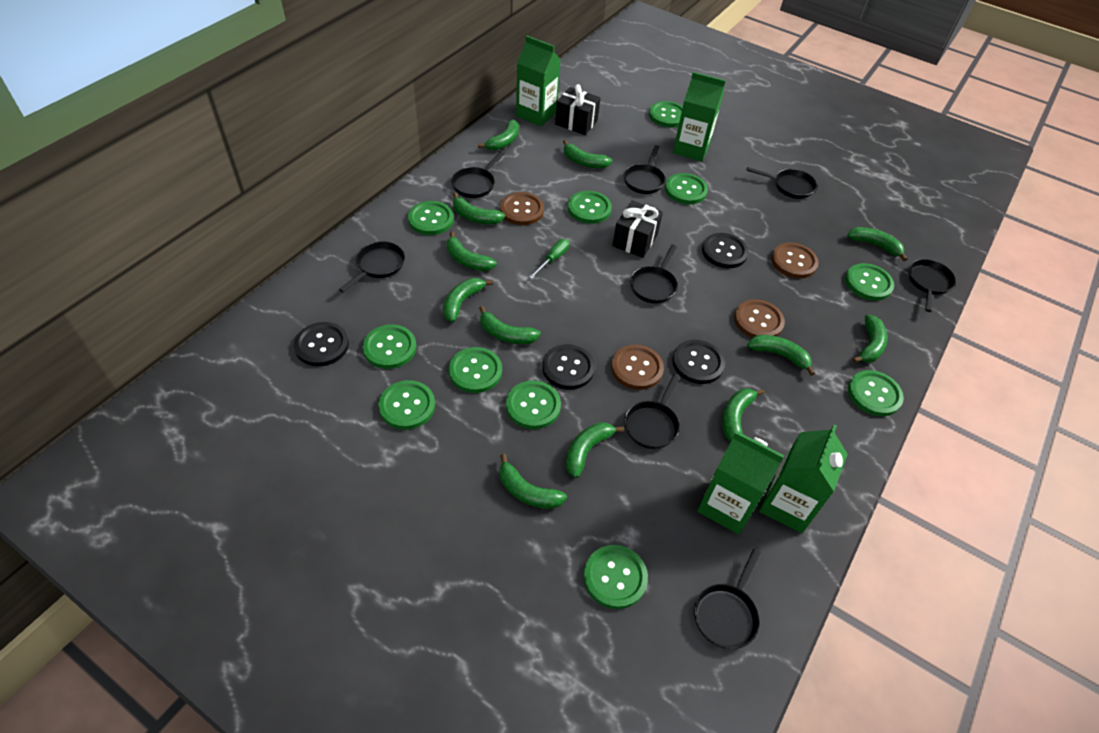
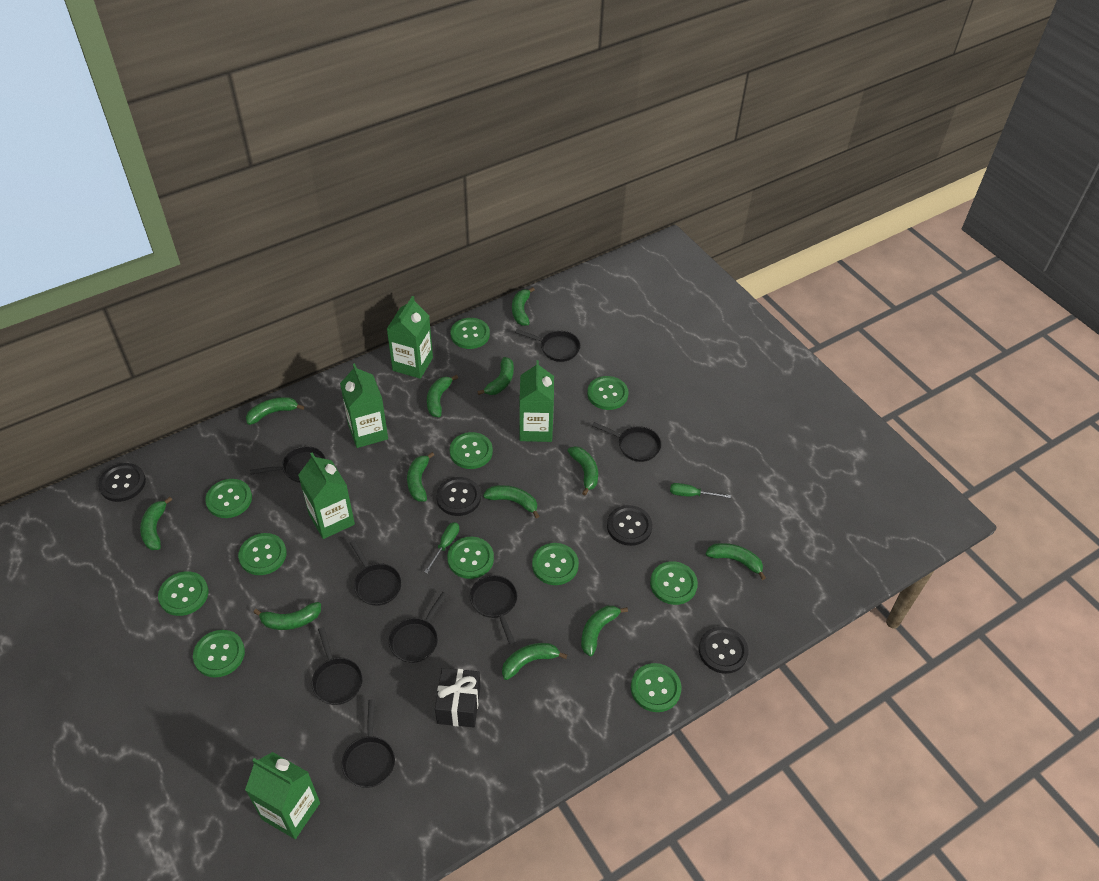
black gift: 2 -> 1
brown button: 4 -> 0
green carton: 4 -> 5
green screwdriver: 1 -> 2

